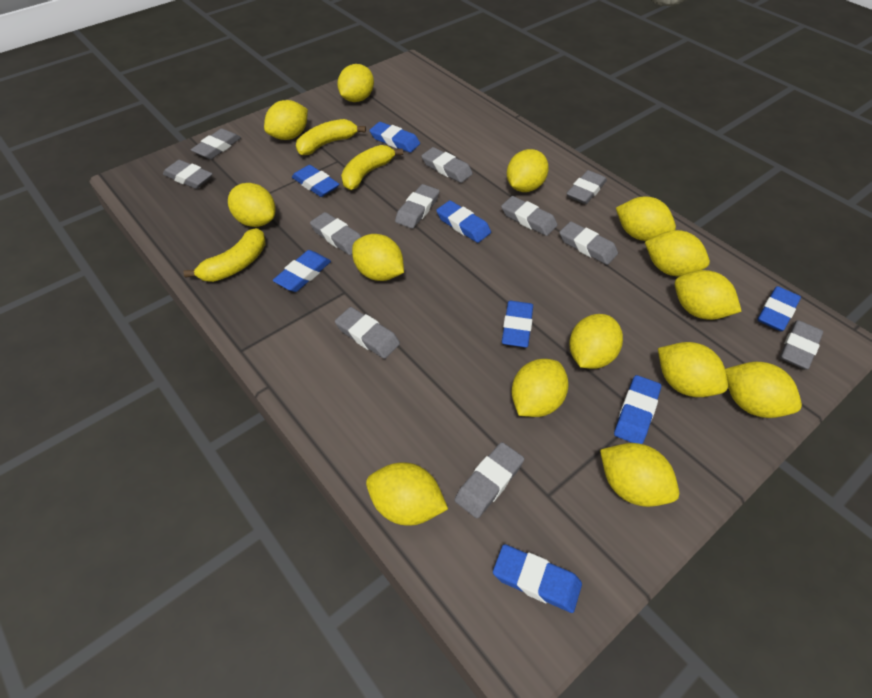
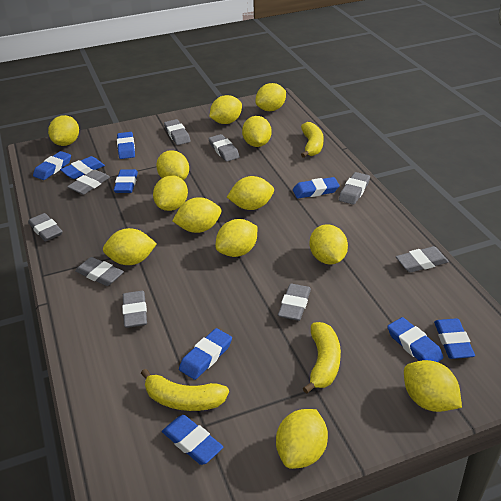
blue eraser: 8 -> 9
grey eraser: 11 -> 9
yellow lemon: 14 -> 13

